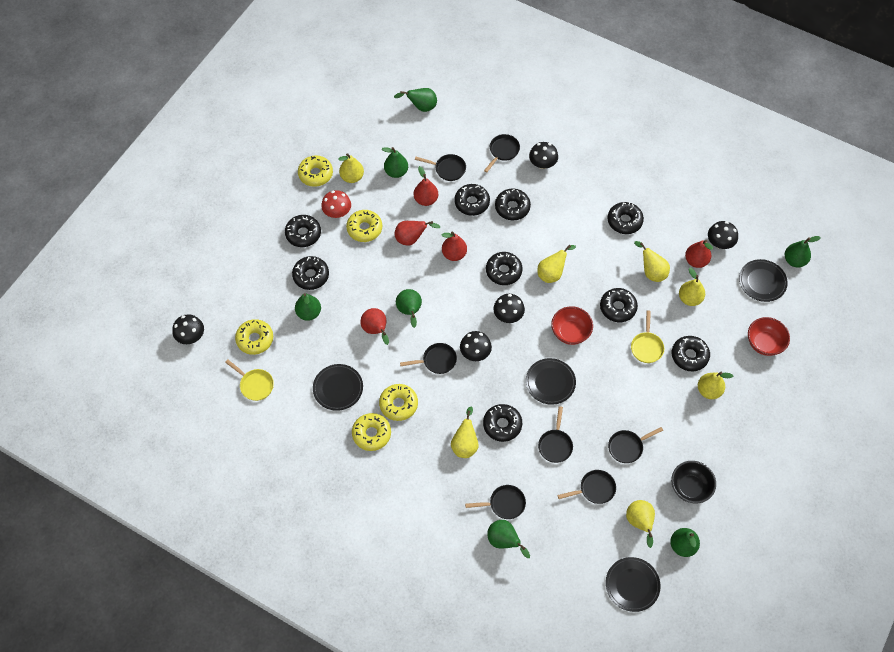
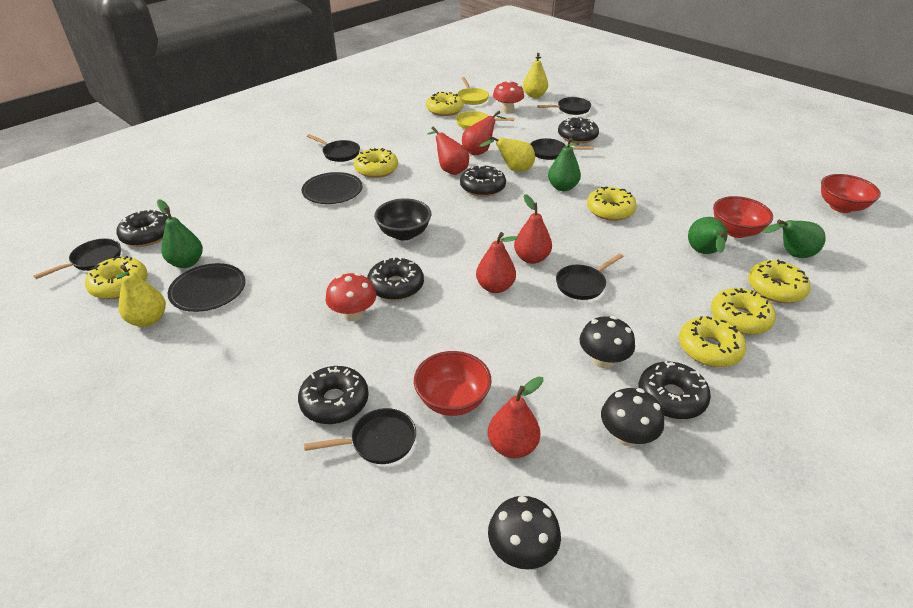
black donut: 9 -> 6
black mushroom: 5 -> 3
black pan: 7 -> 6
black plate: 4 -> 2
green pear: 7 -> 4
red bowl: 2 -> 3
red mushroom: 1 -> 2
yellow donut: 5 -> 7
yellow pear: 7 -> 3

